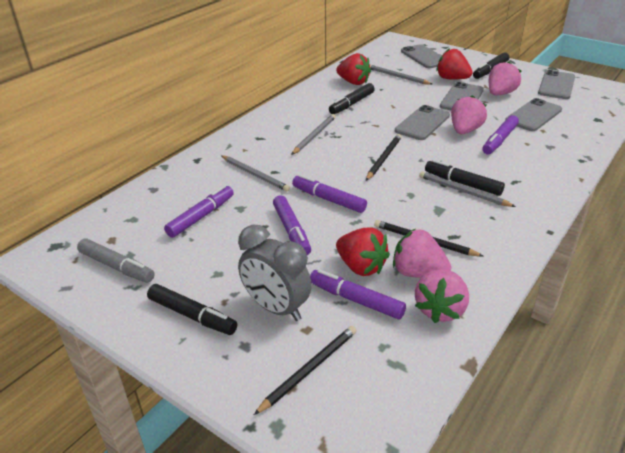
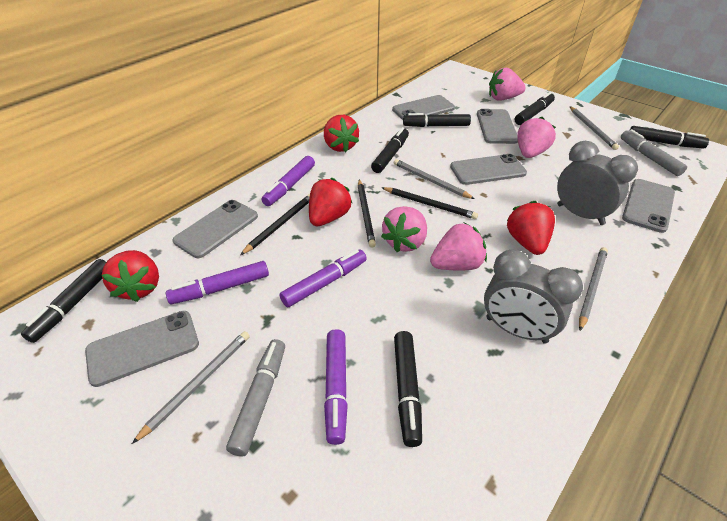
black marker: 4 -> 6
grey clock: 1 -> 2
grey marker: 1 -> 2
grey phone: 5 -> 6
purple marker: 5 -> 4
red strawberry: 3 -> 4

